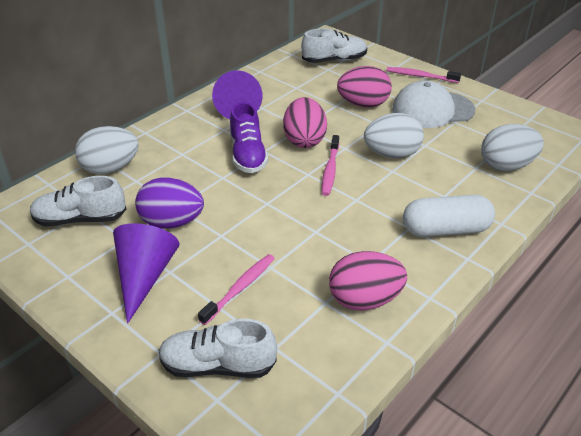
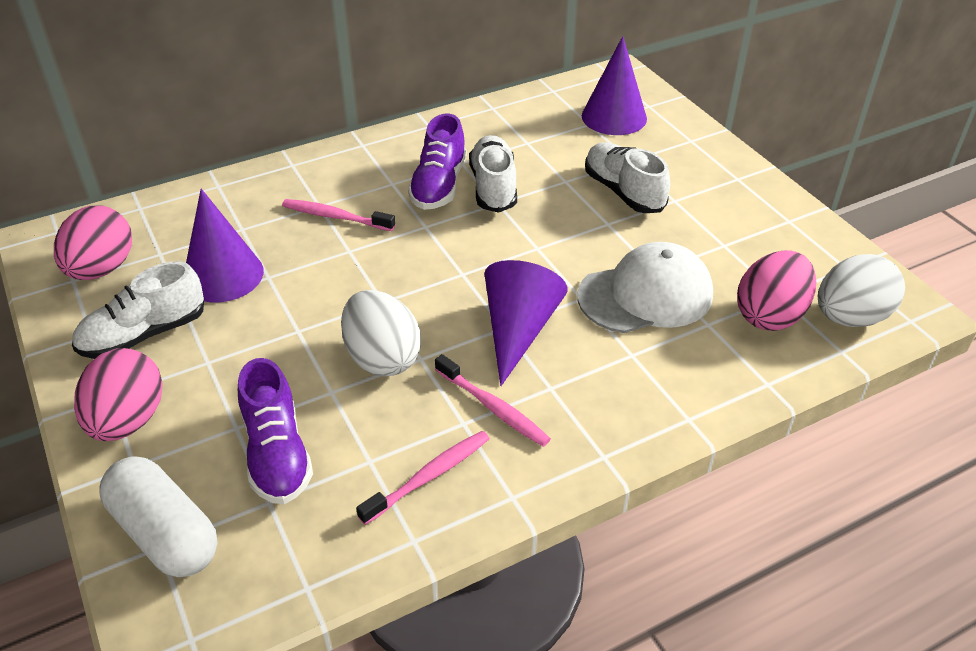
purple cone: 2 -> 3
purple egg: 1 -> 0
purple shoe: 1 -> 2
white egg: 3 -> 2

